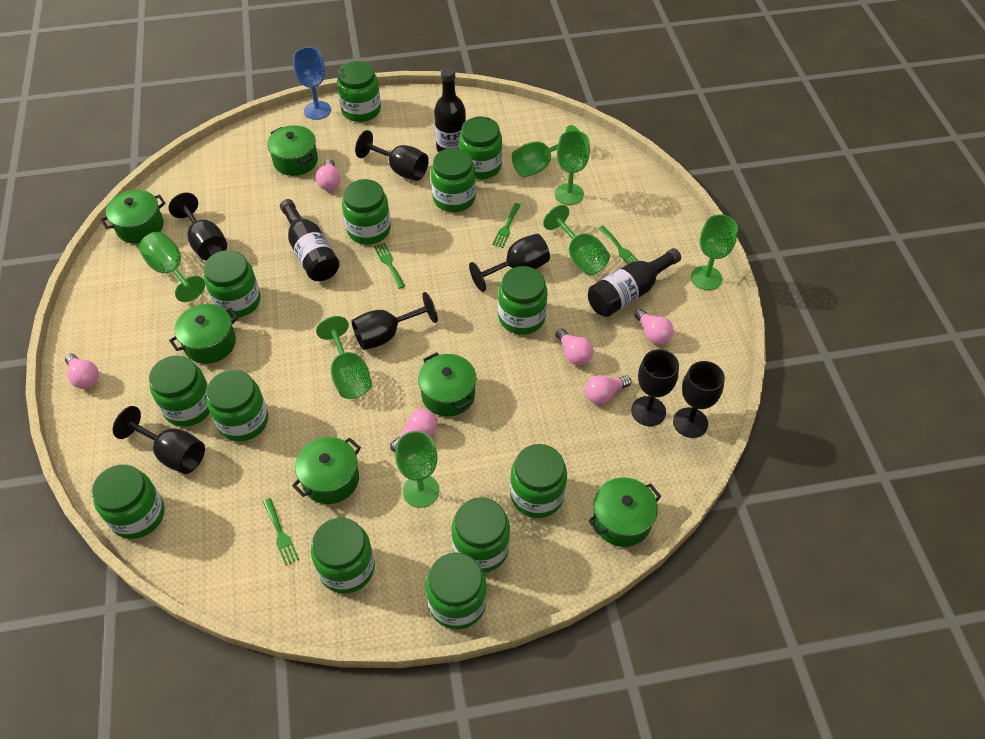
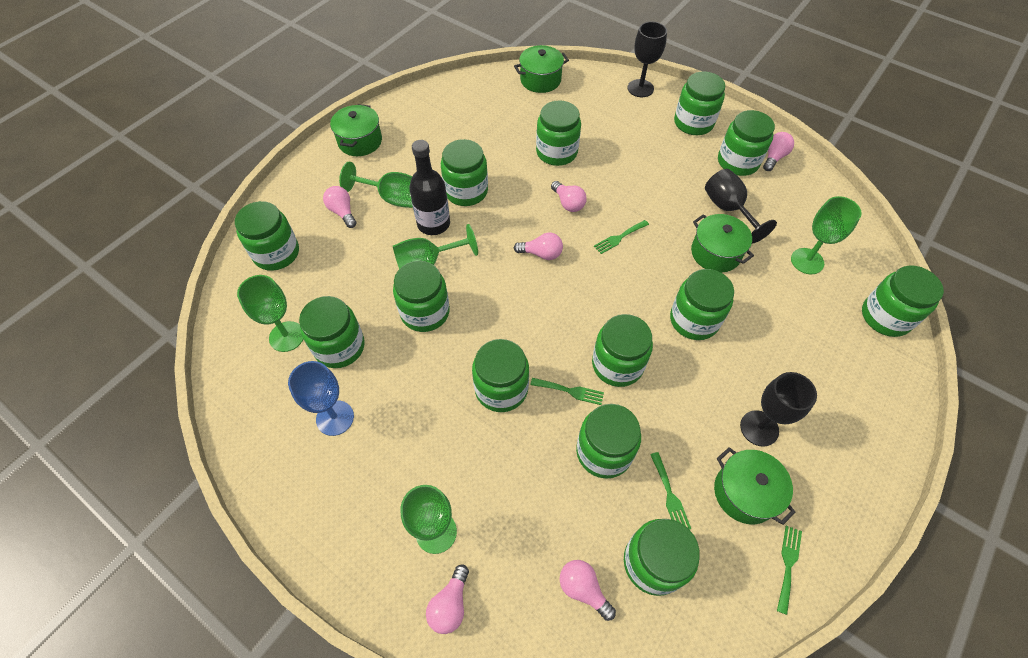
black bottle: 3 -> 1
black goblet: 7 -> 3
green goblet: 7 -> 5
green pot: 6 -> 4

